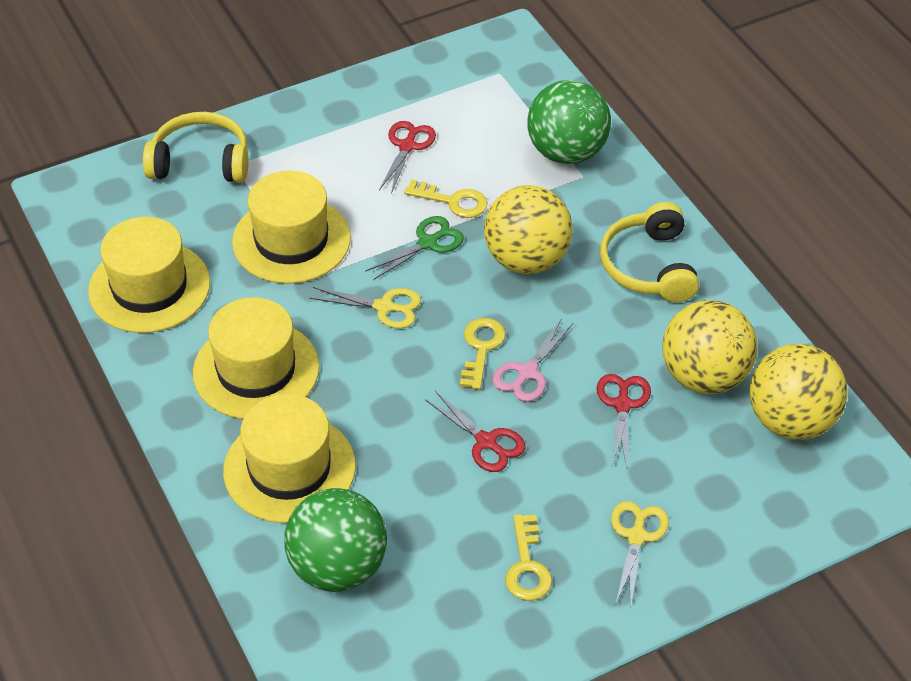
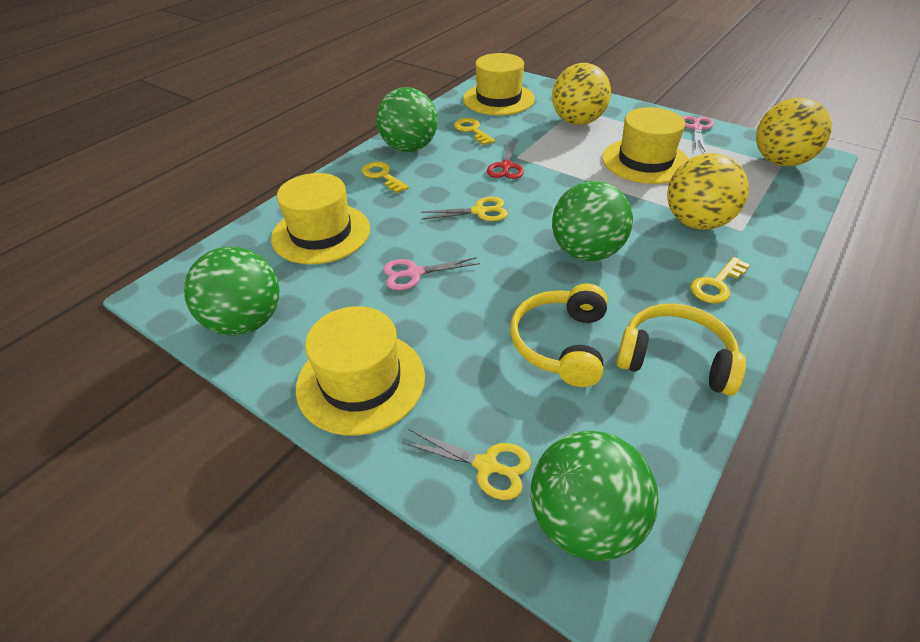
green ball: 2 -> 4
green scissors: 1 -> 0
pink scissors: 1 -> 2
red scissors: 3 -> 1

